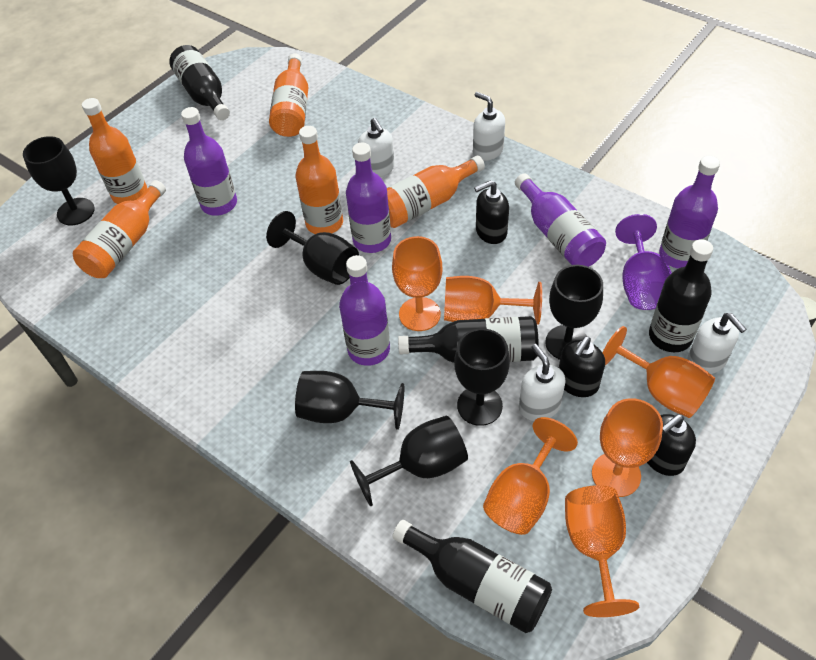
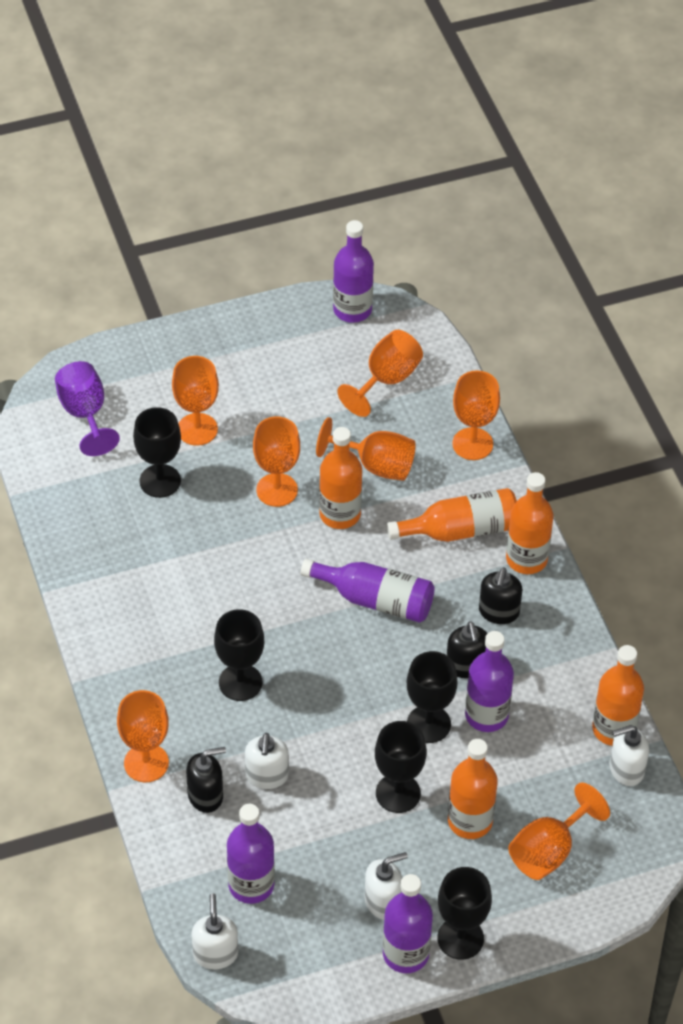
black bottle: 4 -> 0
black goblet: 6 -> 5
orange goblet: 6 -> 7

